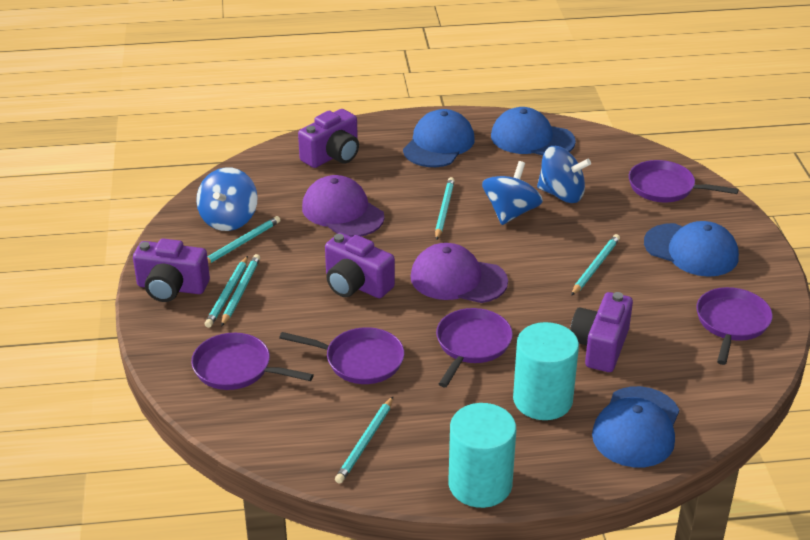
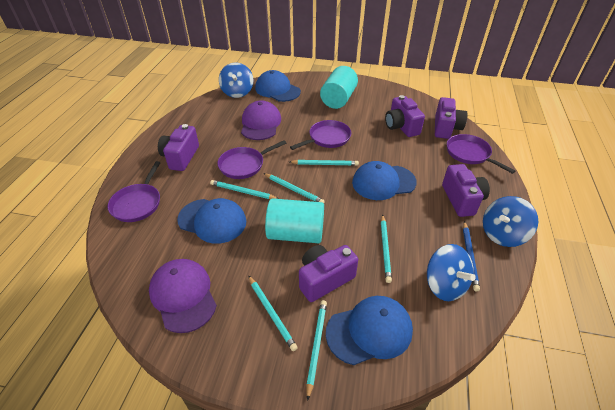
blue pencil: 0 -> 1
purple camera: 4 -> 5
purple pan: 5 -> 4

